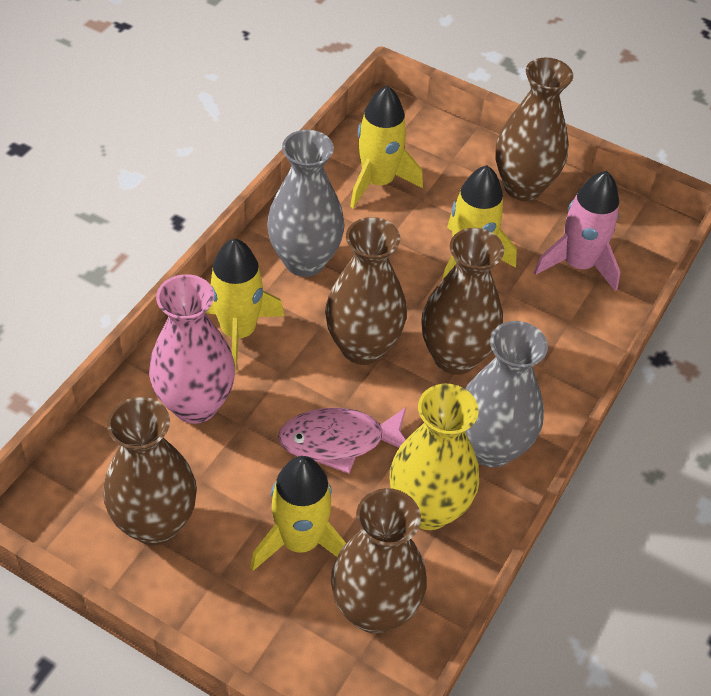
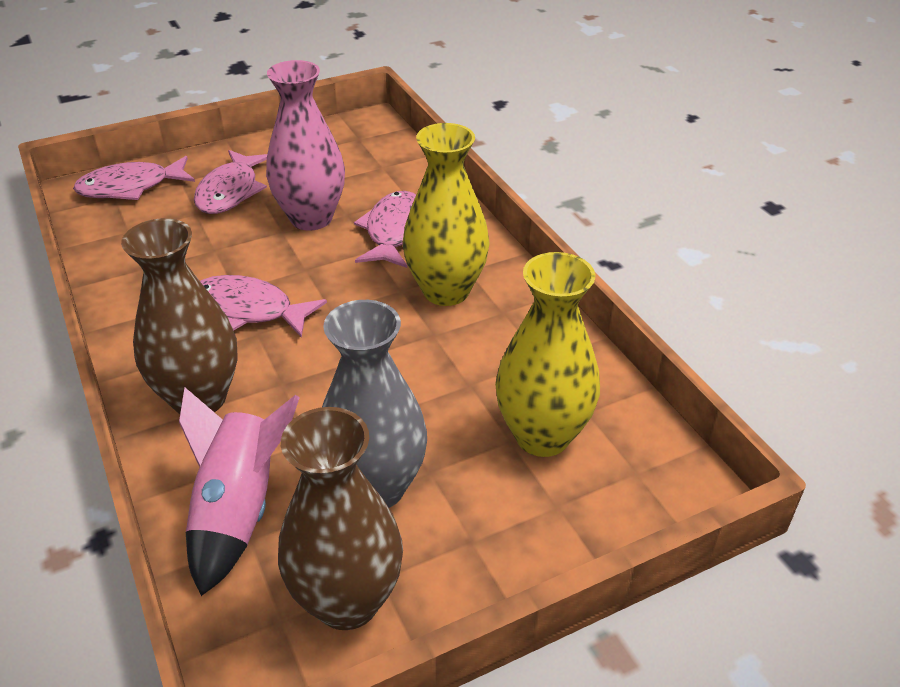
brown vase: 5 -> 2
grey vase: 2 -> 1
pink fish: 1 -> 4
yellow rocket: 4 -> 0
yellow vase: 1 -> 2

